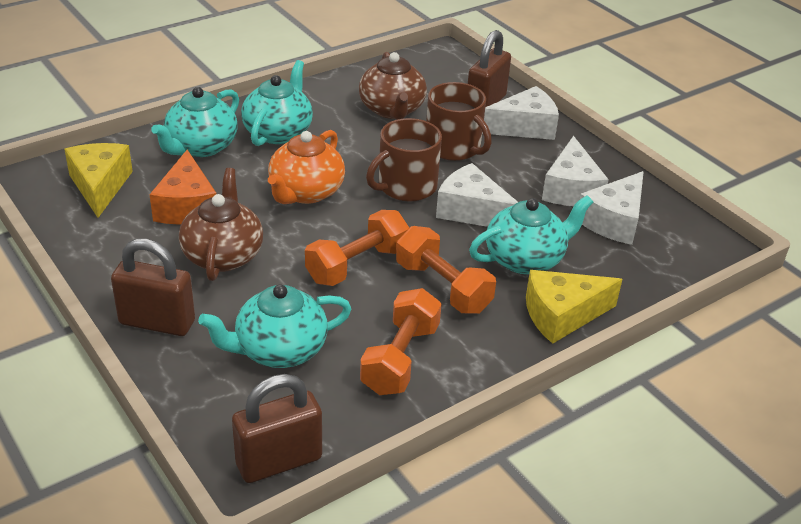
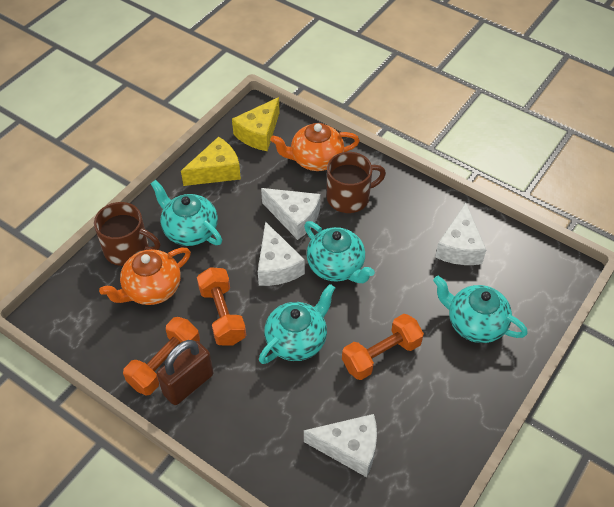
brown padlock: 3 -> 1
brown teapot: 2 -> 0
orange cheese: 1 -> 0
orange teapot: 1 -> 2

